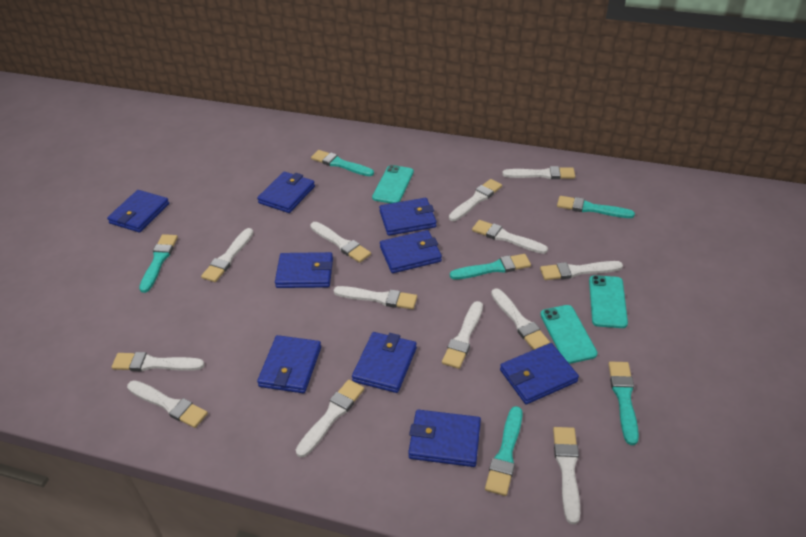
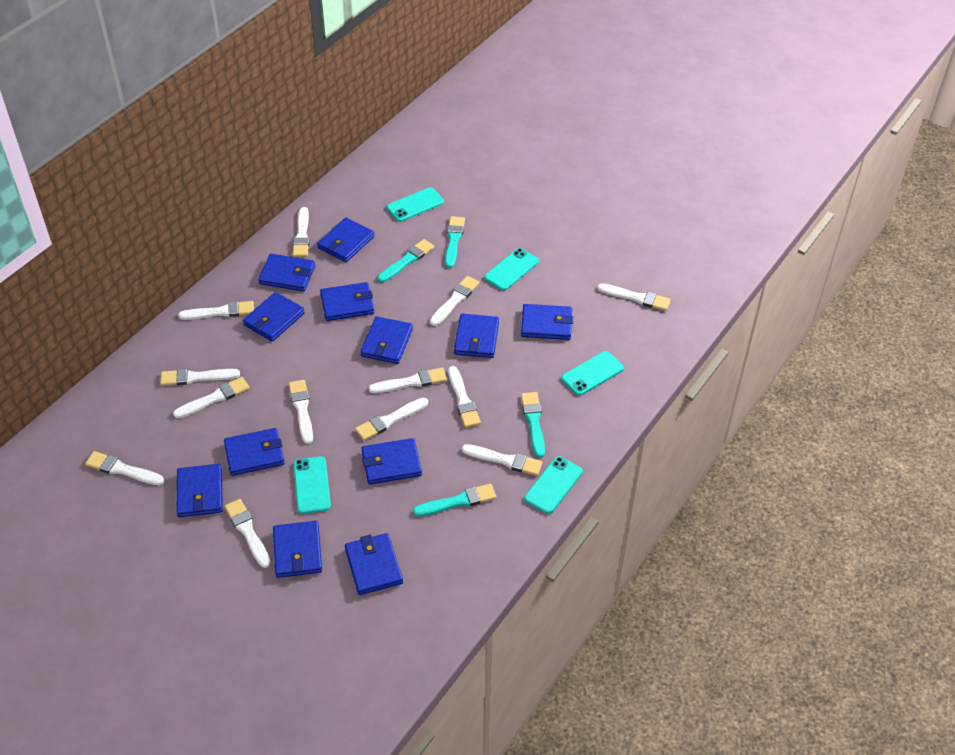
blue wallet: 9 -> 12
turquoise brush: 6 -> 4
turquoise phone: 3 -> 5

